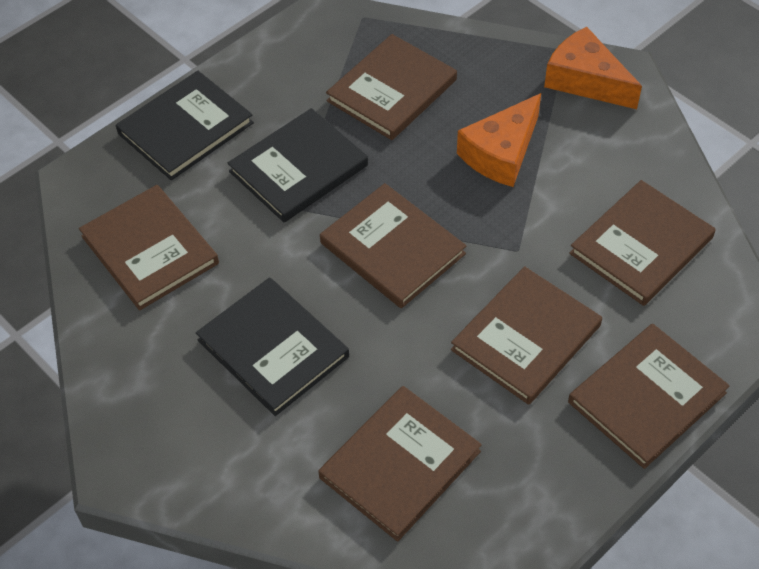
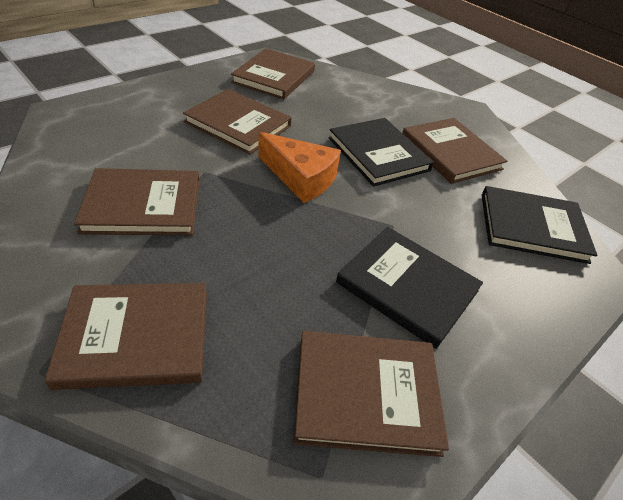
brown book: 7 -> 6
orange cheese: 2 -> 1

